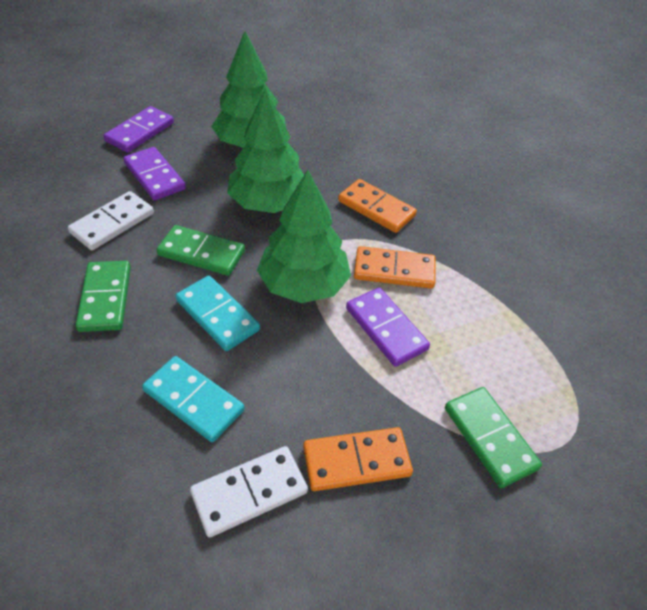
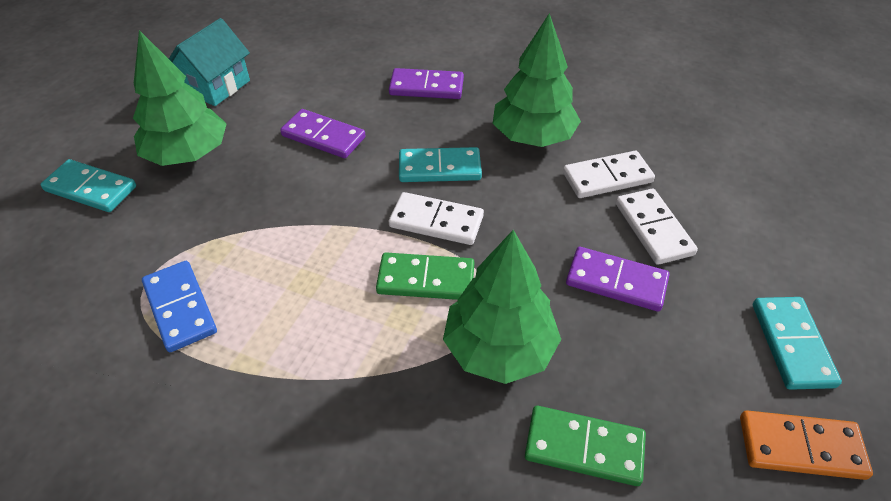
blue domino: 0 -> 1
green domino: 3 -> 2
orange domino: 3 -> 1
turquoise domino: 2 -> 3
turquoise house: 0 -> 1
white domino: 2 -> 3

